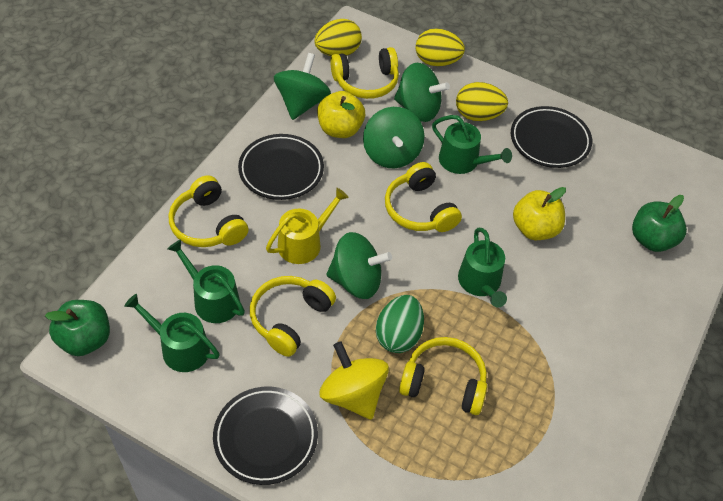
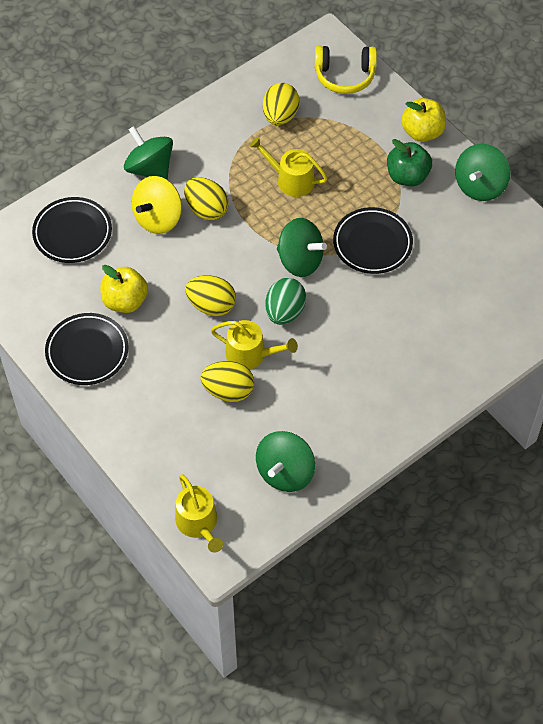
green apple: 2 -> 1
green watering can: 4 -> 0
yellow egg: 3 -> 4
yellow headphones: 5 -> 1
yellow watering can: 1 -> 3

